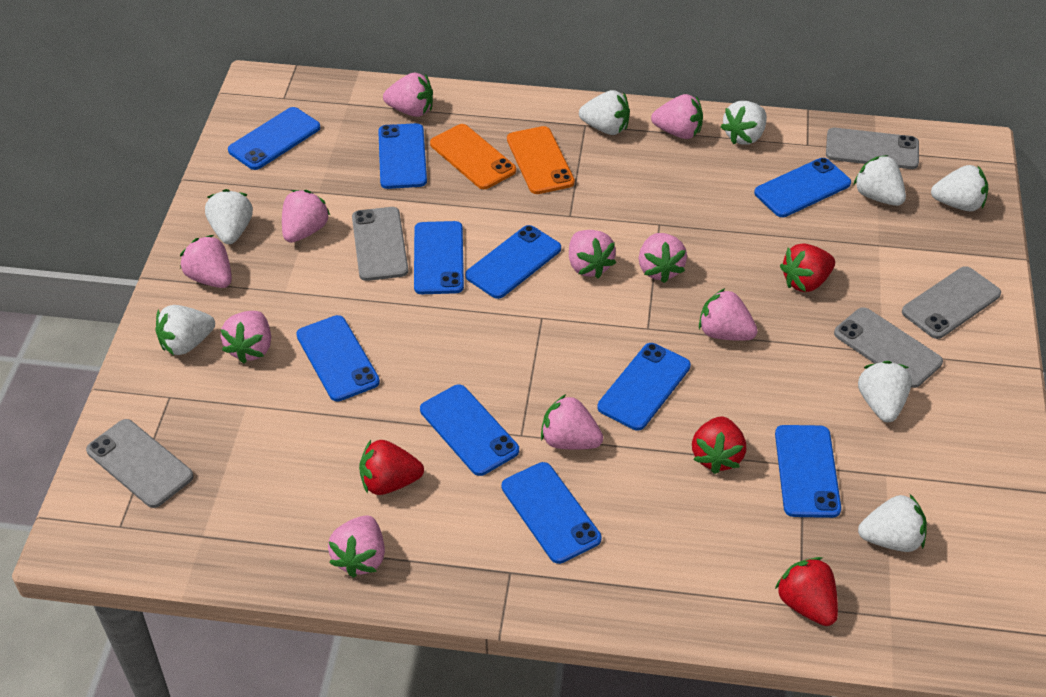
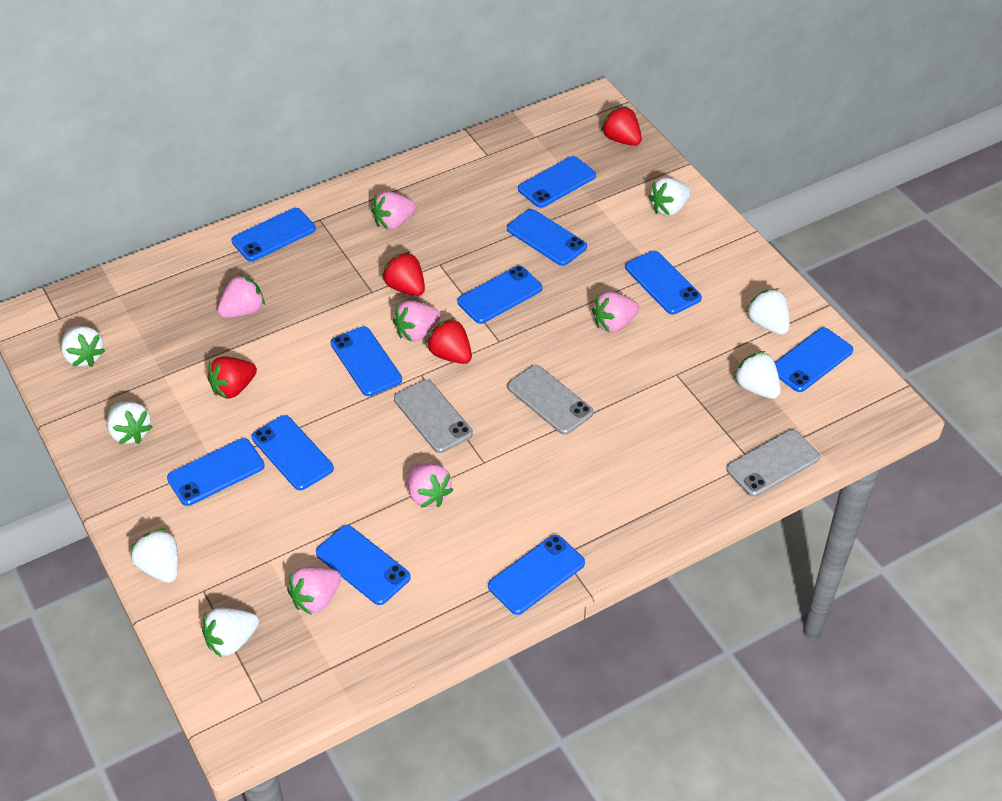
blue phone: 10 -> 11
grey phone: 5 -> 3
orange phone: 2 -> 0
pink strawberry: 10 -> 6
white strawberry: 8 -> 7

